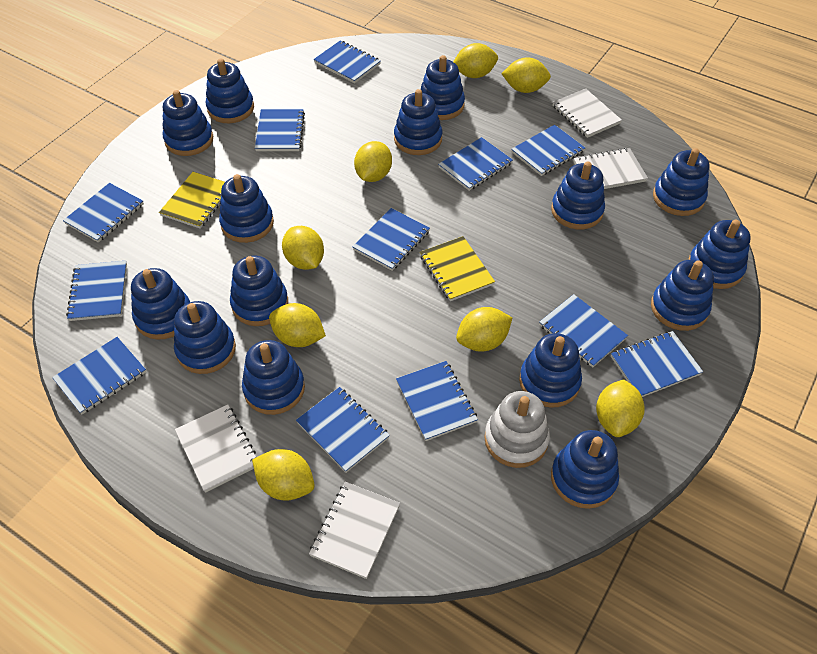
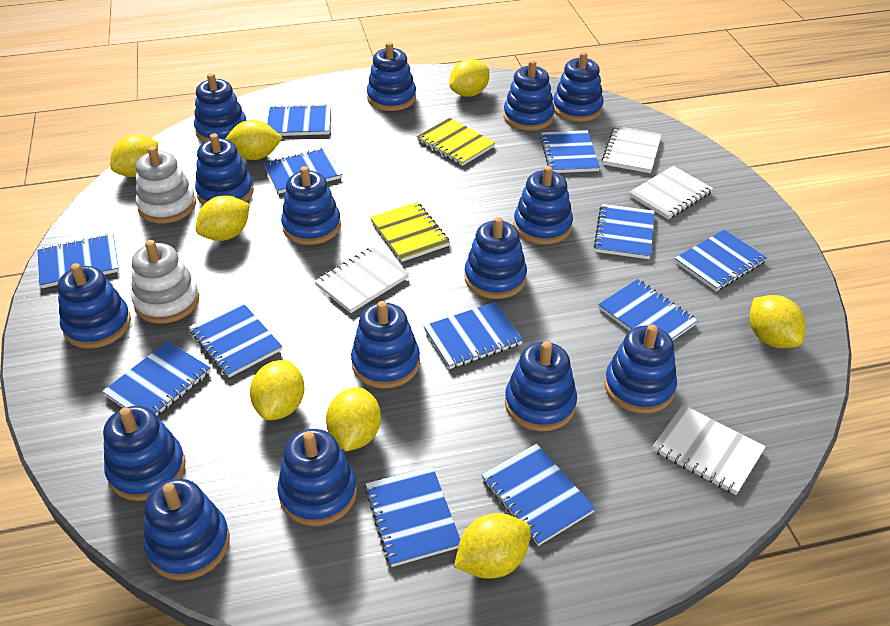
white stacking toy: 1 -> 2

